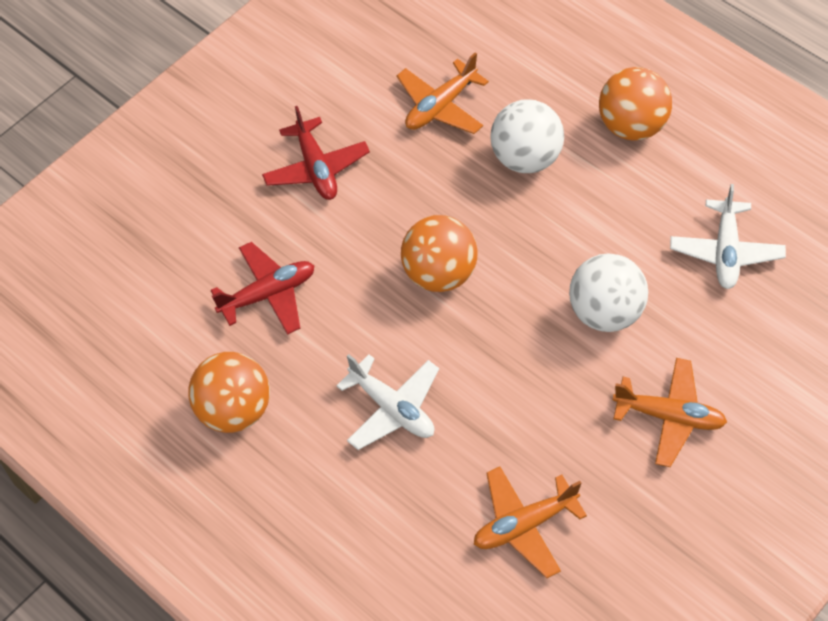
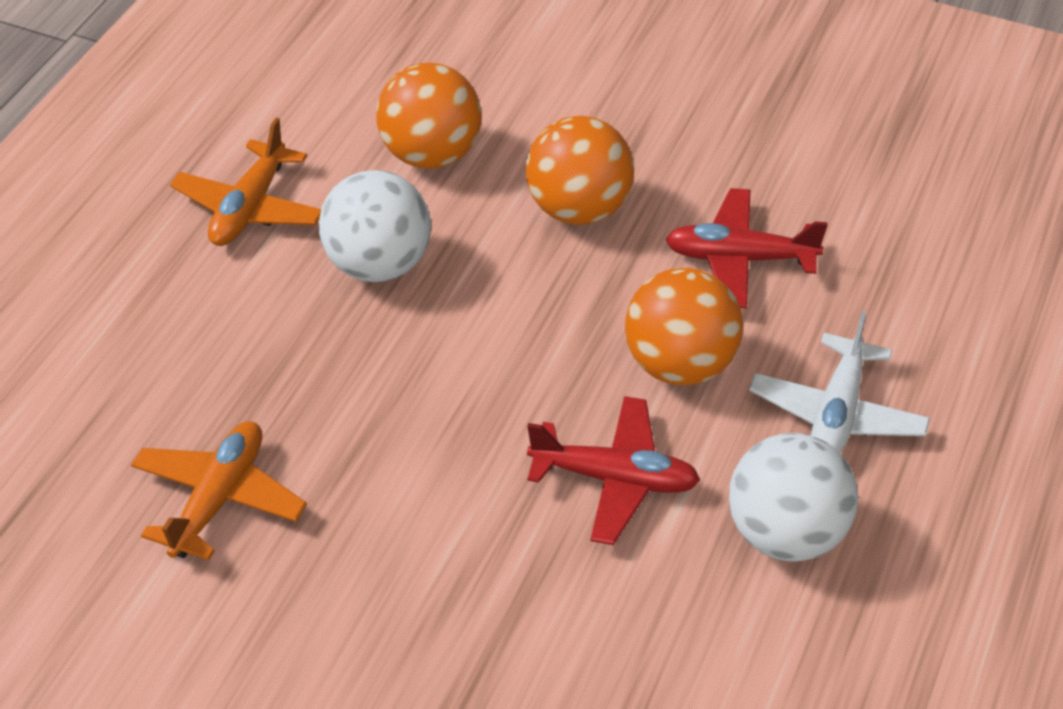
orange plane: 3 -> 2
white plane: 2 -> 1

